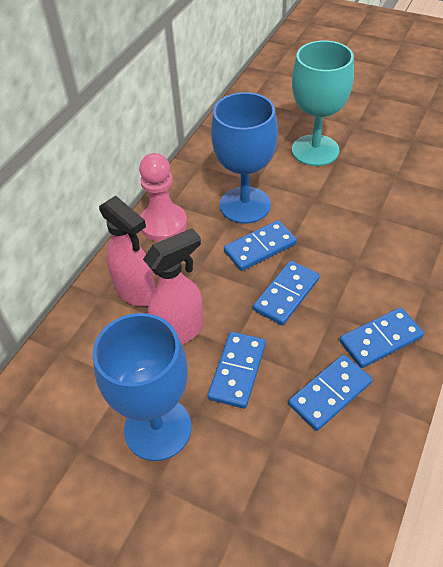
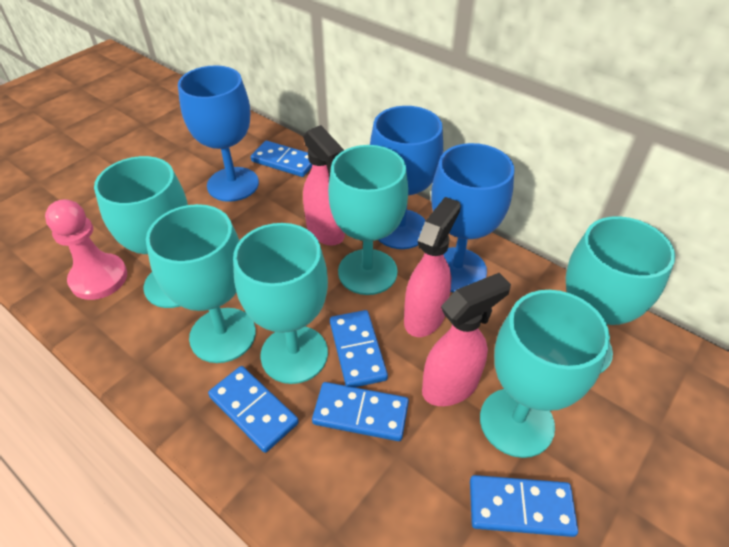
blue goblet: 2 -> 3
pink spray bottle: 2 -> 3
turquoise goblet: 1 -> 6

